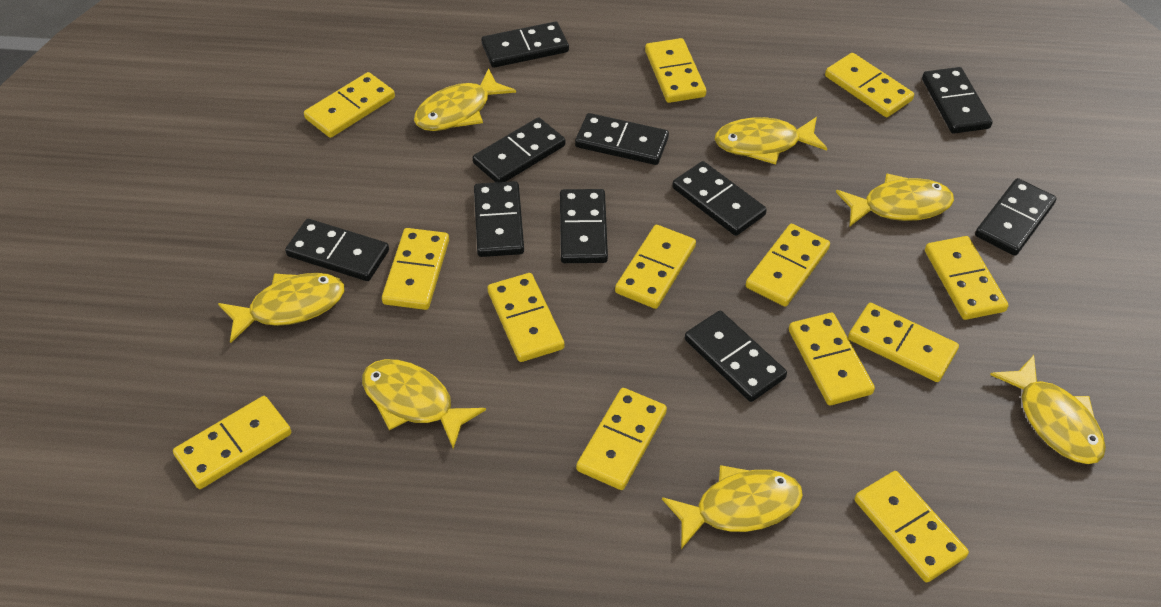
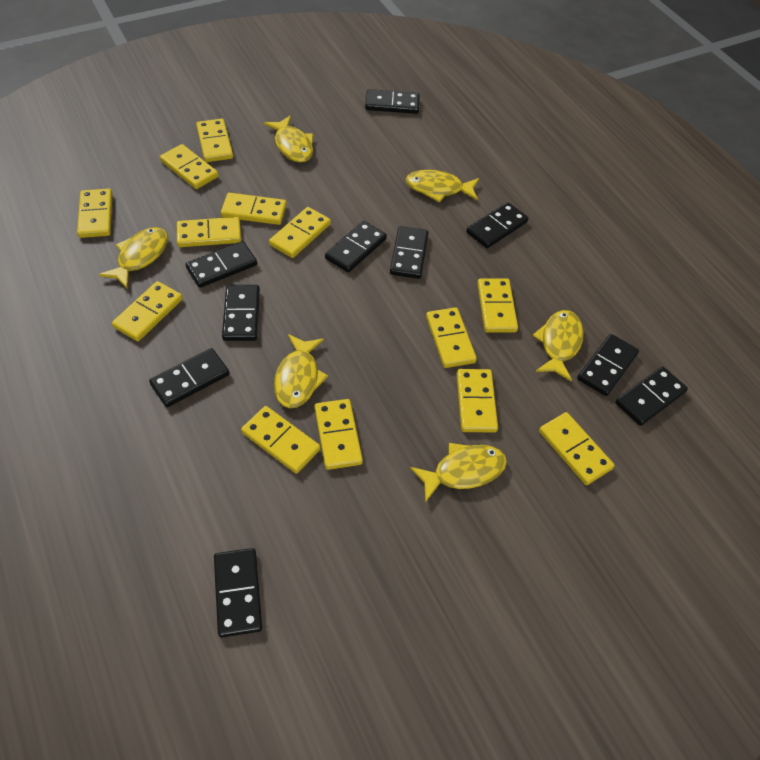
yellow fish: 7 -> 6

